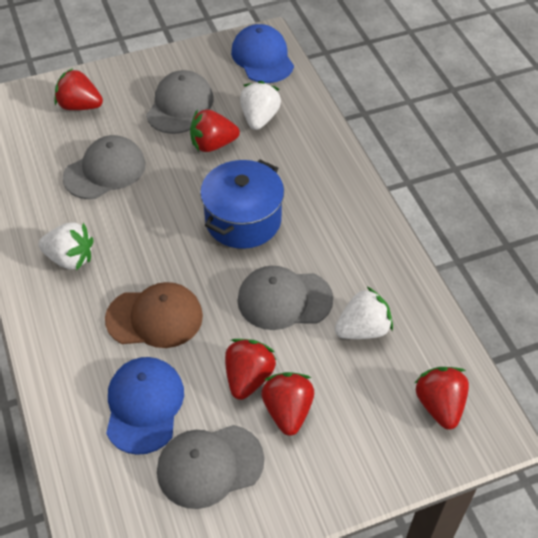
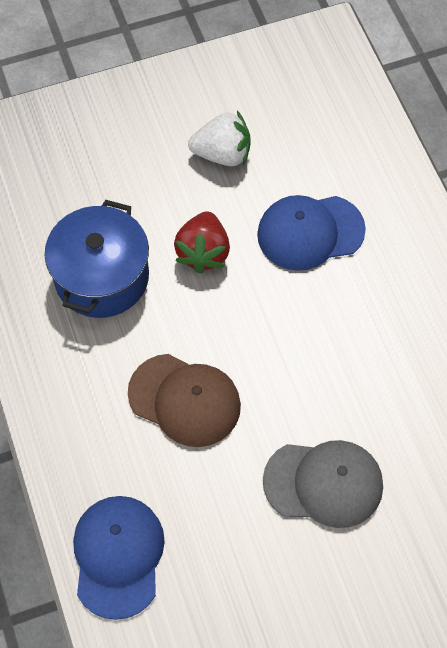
grey cap: 4 -> 1
red strawberry: 5 -> 1
white strawberry: 3 -> 1

